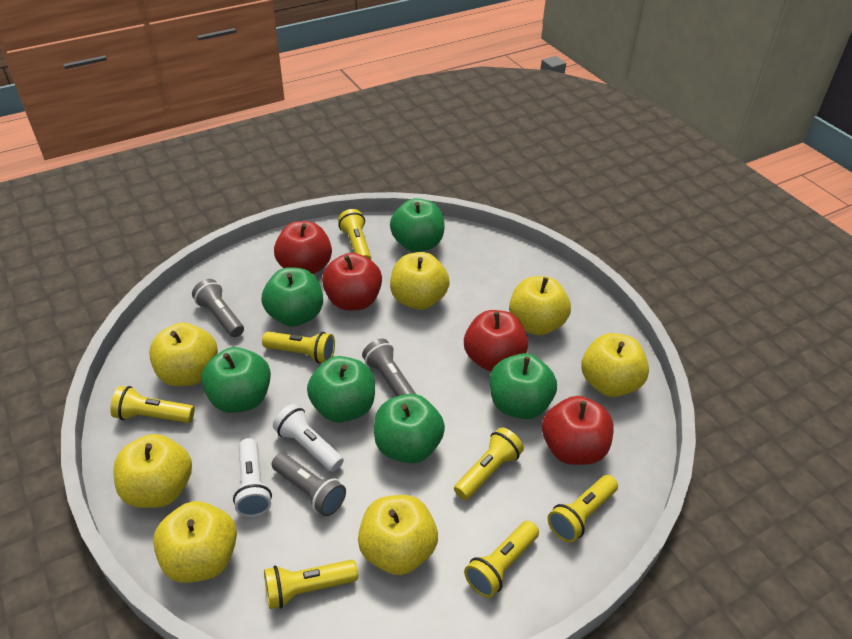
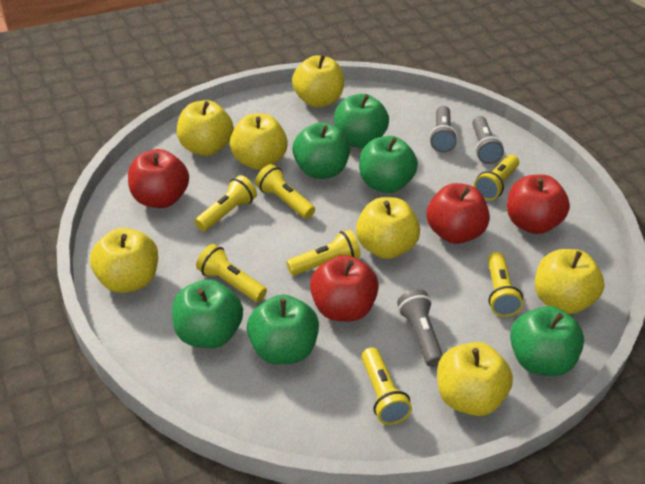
white flashlight: 2 -> 0

